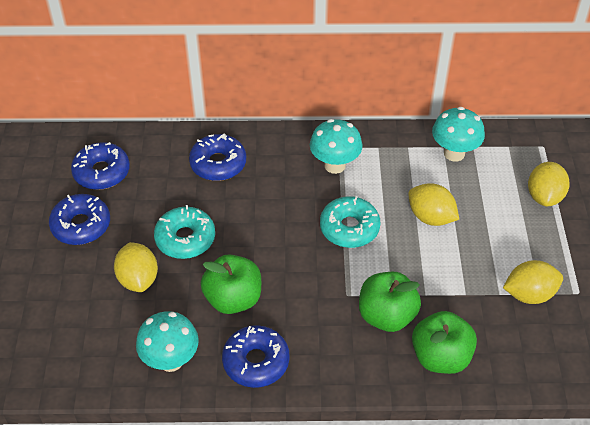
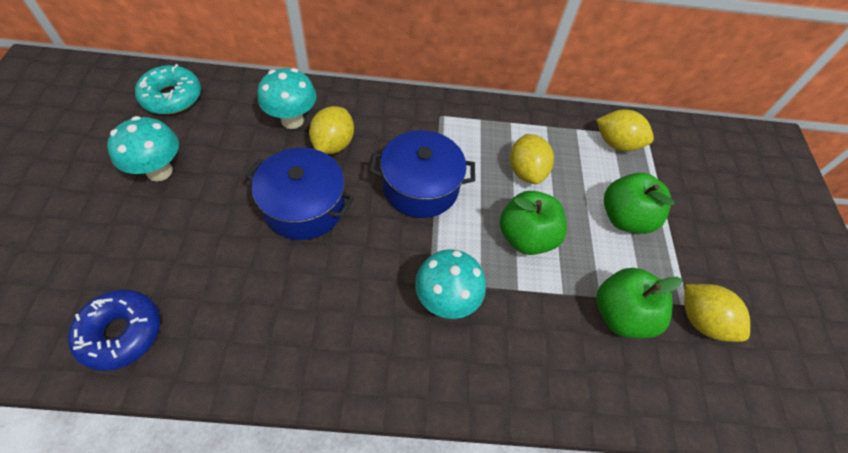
blue donut: 4 -> 1
blue pot: 0 -> 2
turquoise donut: 2 -> 1

